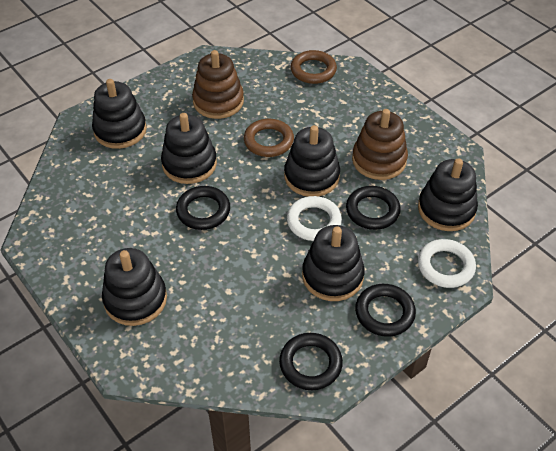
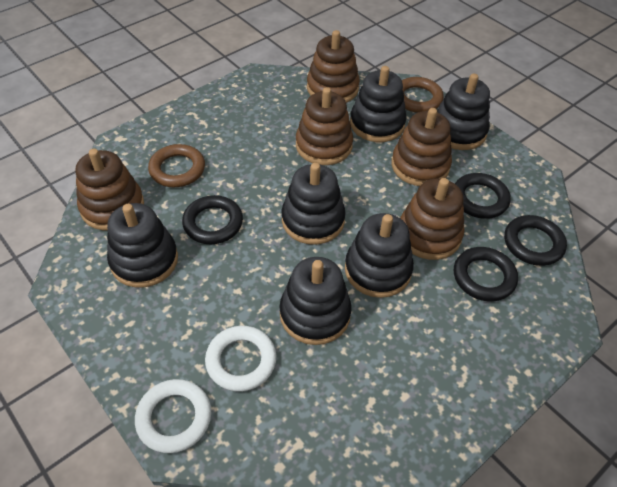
brown stacking toy: 2 -> 5

